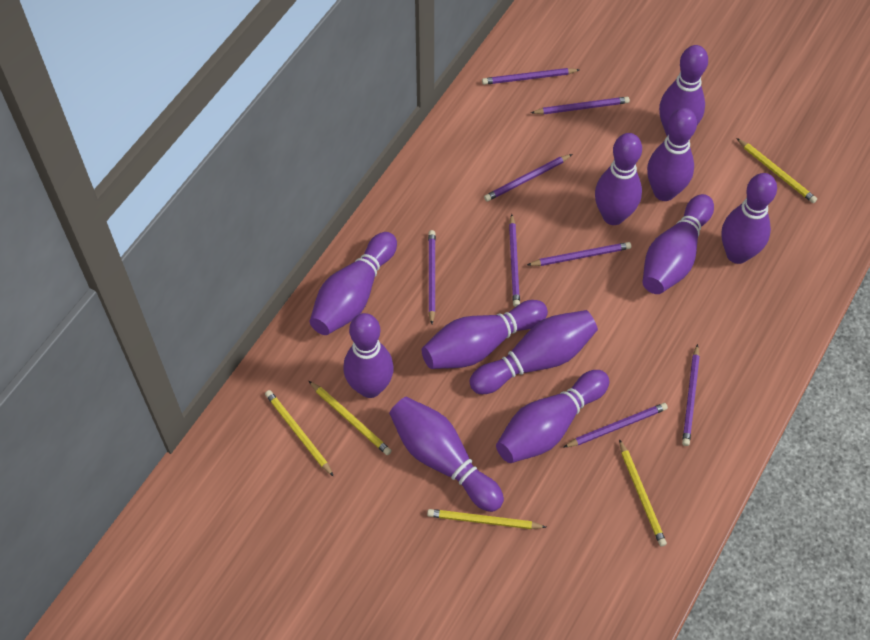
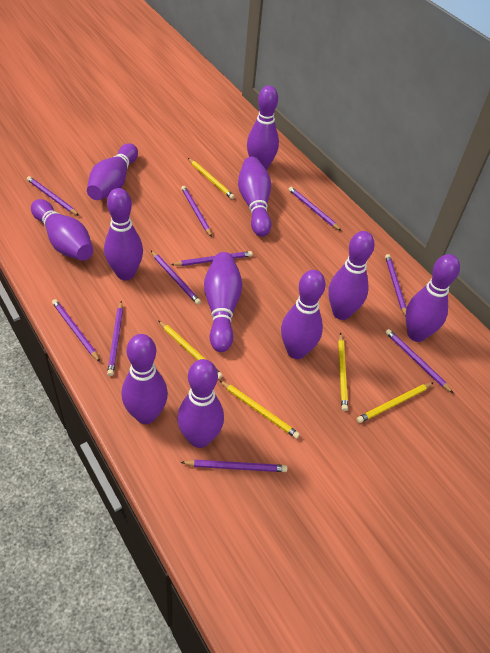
purple pencil: 8 -> 10

